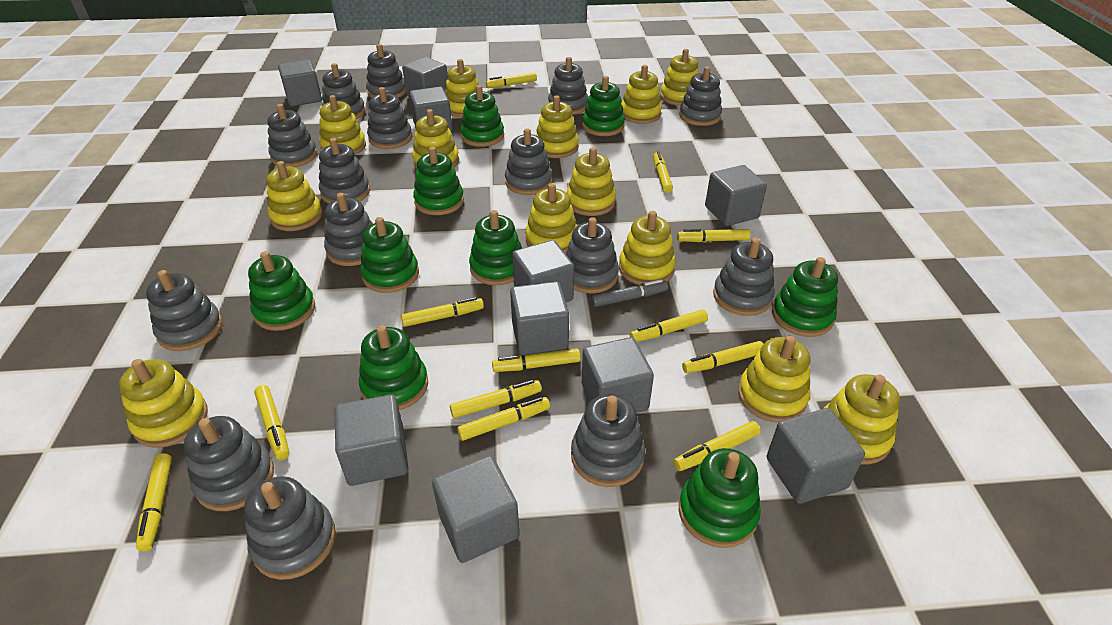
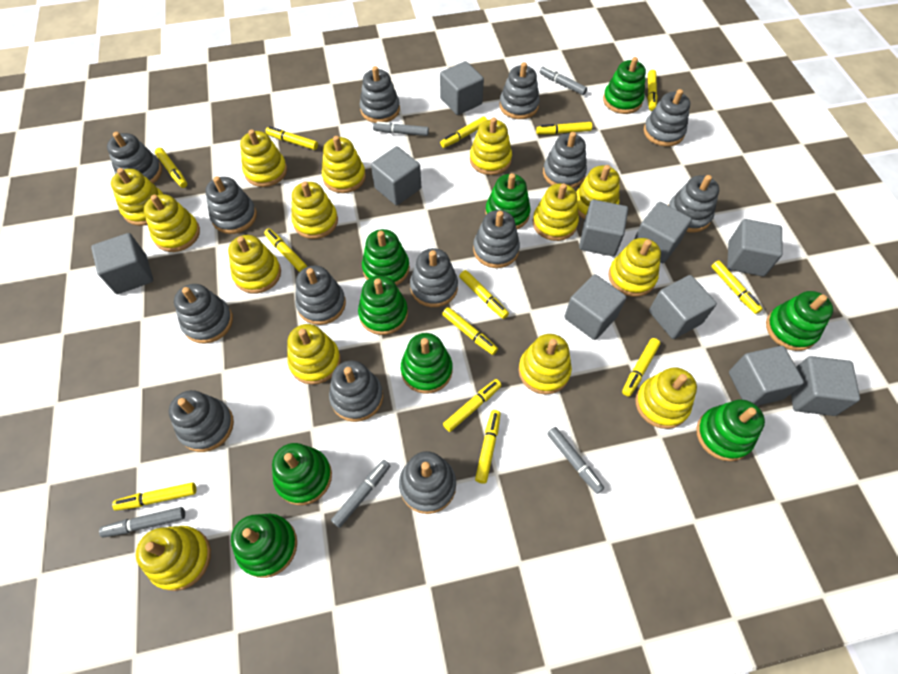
grey marker: 1 -> 5
grey stacking toy: 15 -> 14
yellow marker: 12 -> 13
yellow stacking toy: 13 -> 14

